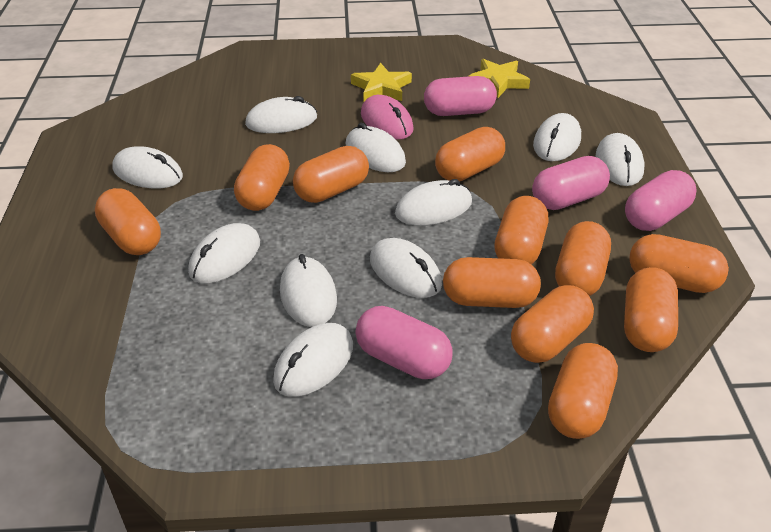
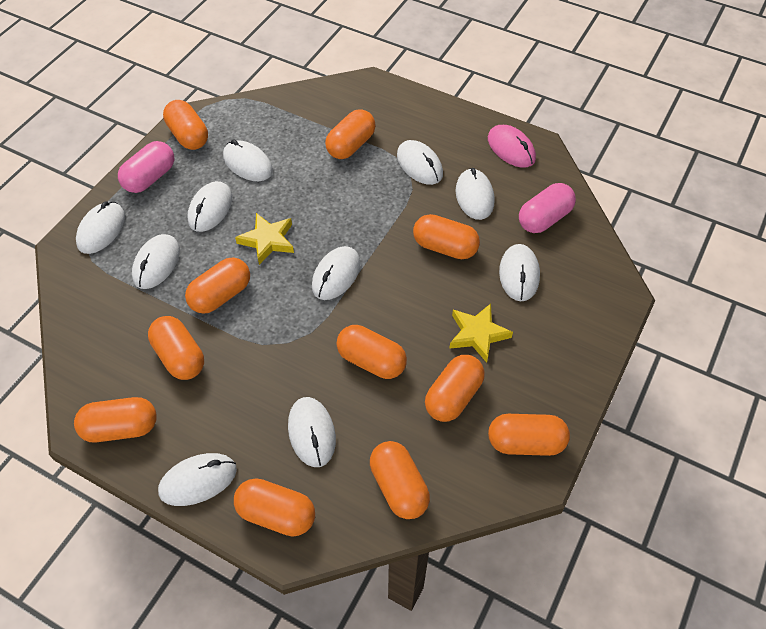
pink capsule: 4 -> 2

